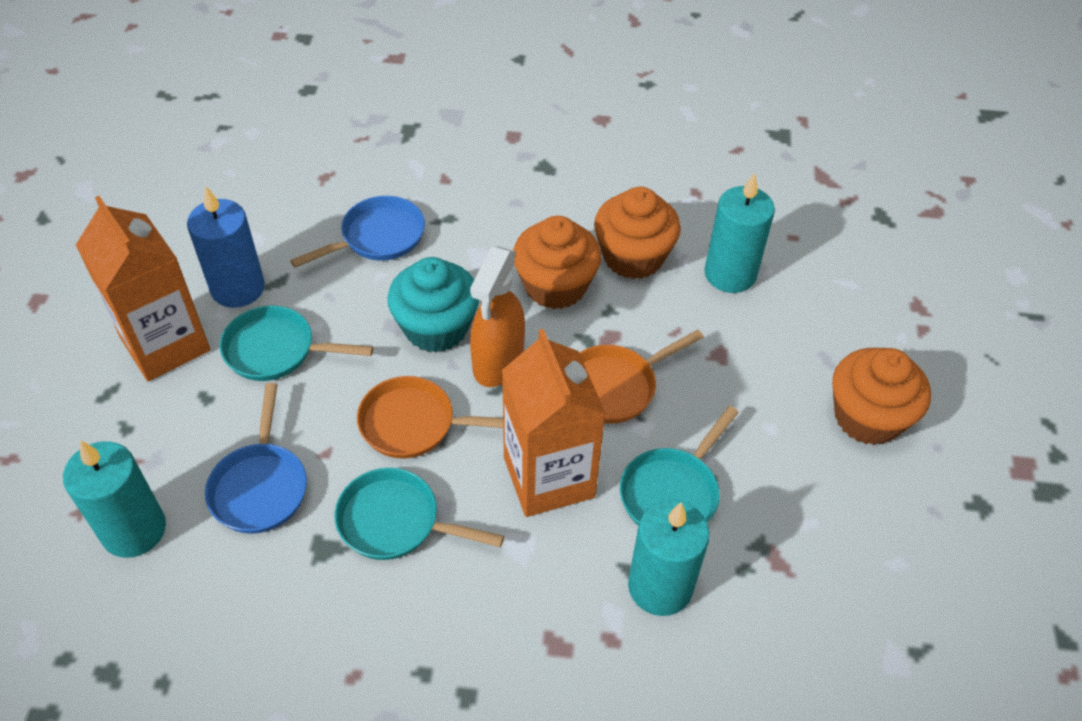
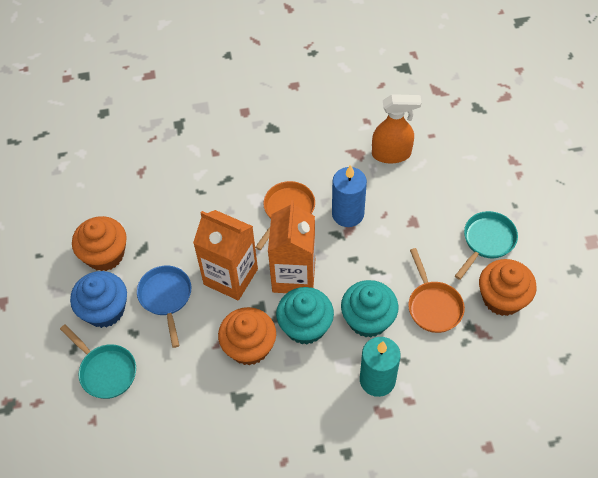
blue cupcake: 0 -> 1
blue pan: 2 -> 1
turquoise candle: 3 -> 1
turquoise cupcake: 1 -> 2
turquoise pan: 3 -> 2

